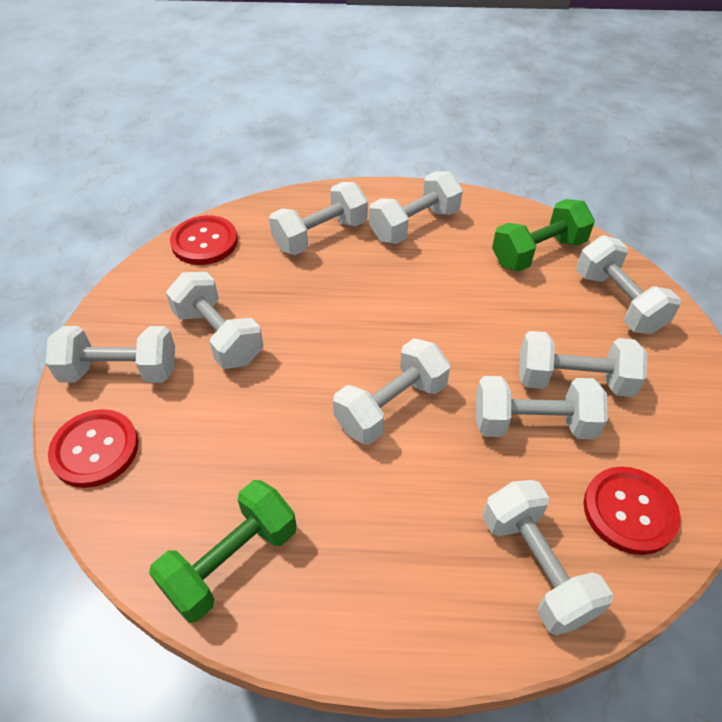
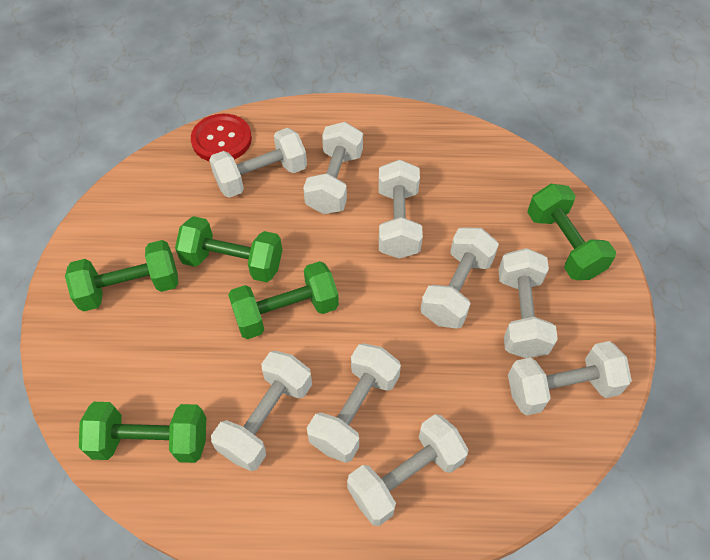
green dumbbell: 2 -> 5
red button: 3 -> 1

